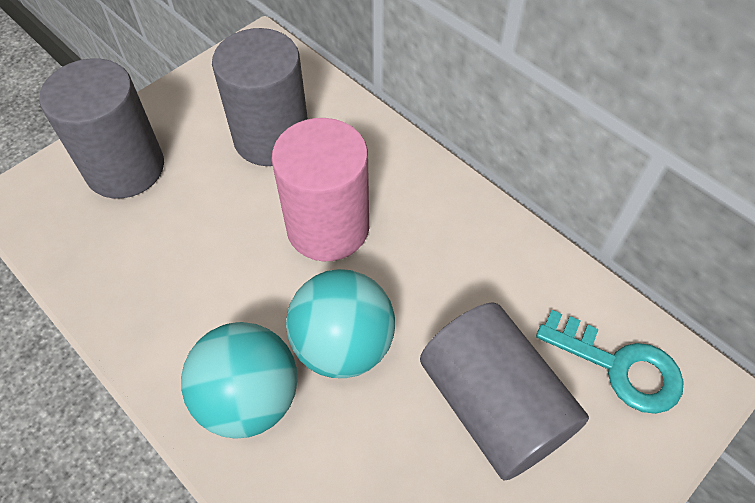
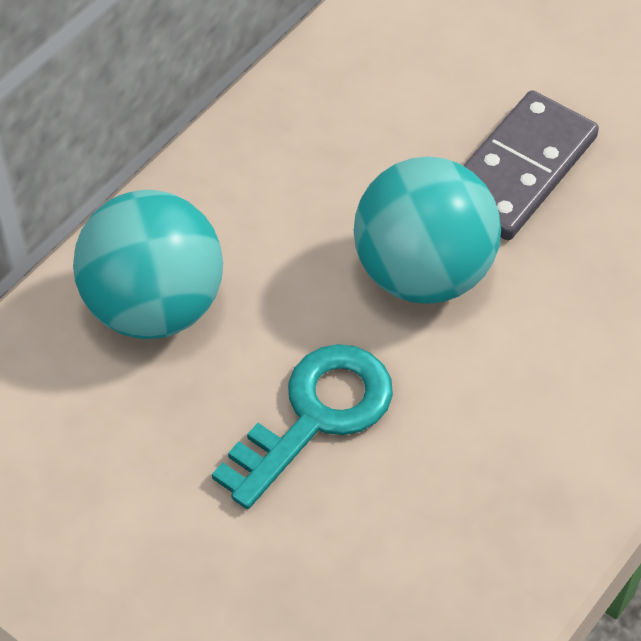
grey cylinder: 3 -> 0
grey domino: 0 -> 1
pink cylinder: 1 -> 0

